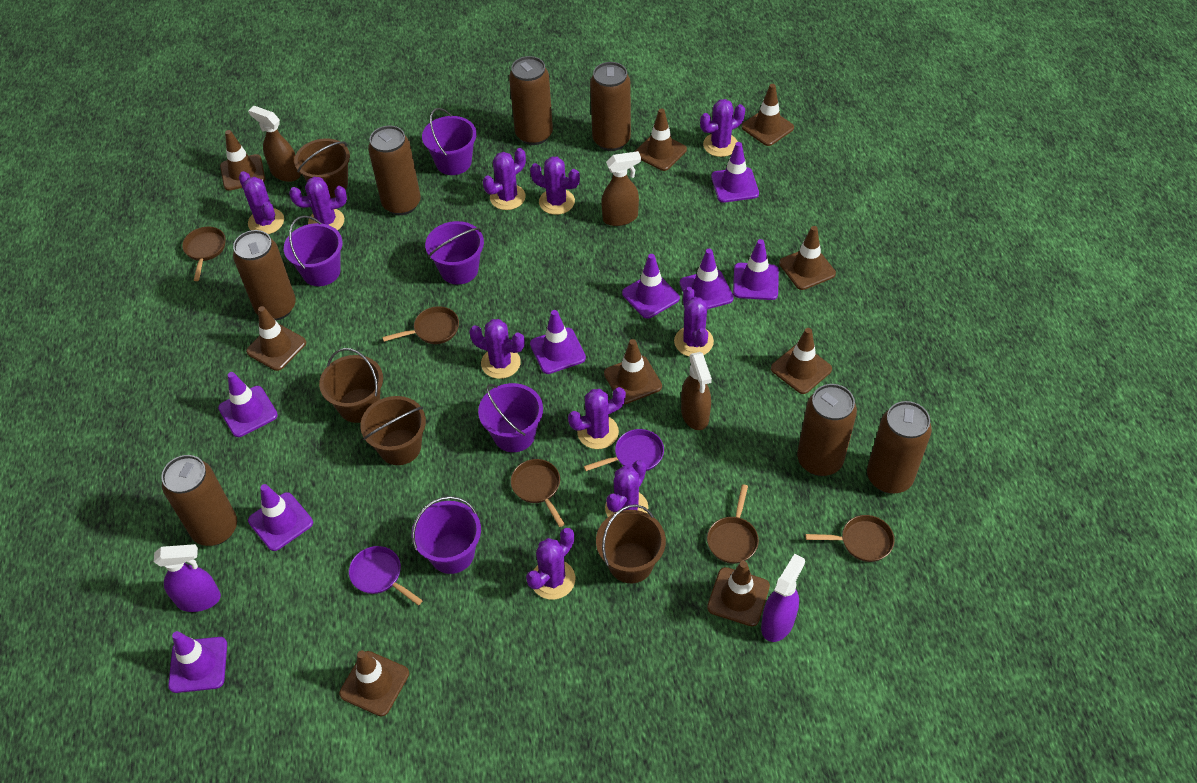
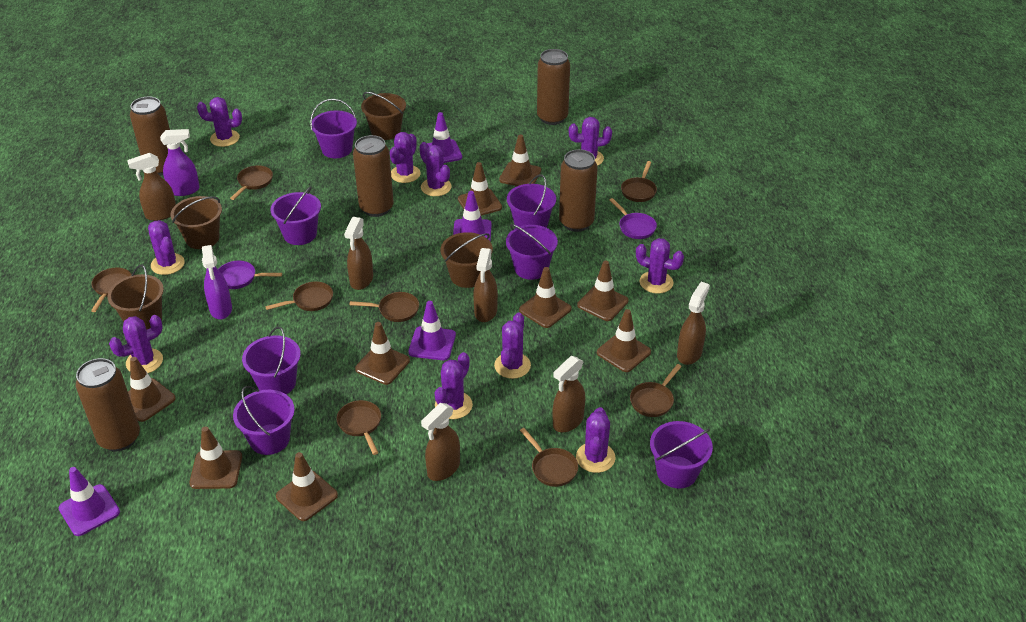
brown can: 7 -> 5
brown pan: 5 -> 8
brown spray bottle: 3 -> 6
purple bucket: 5 -> 7
purple traffic cone: 8 -> 4

